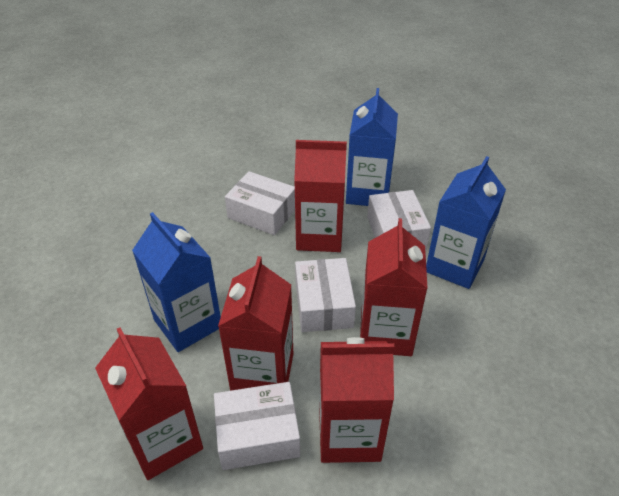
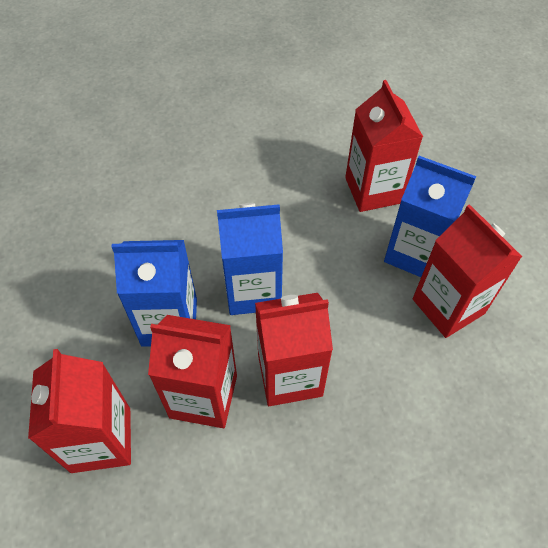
white box: 4 -> 0

